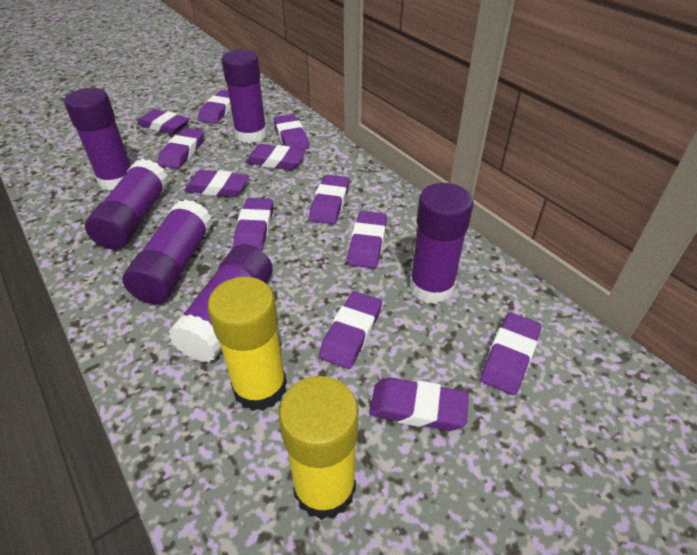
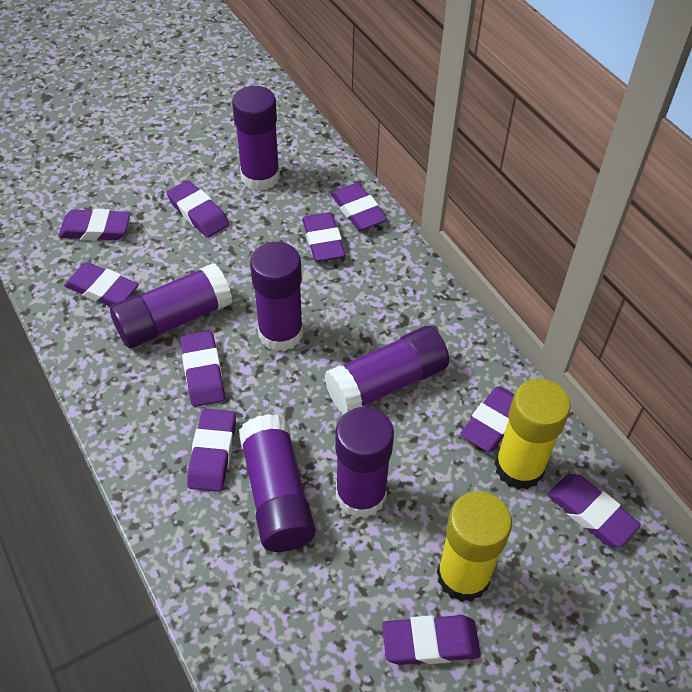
purple eraser: 12 -> 10

